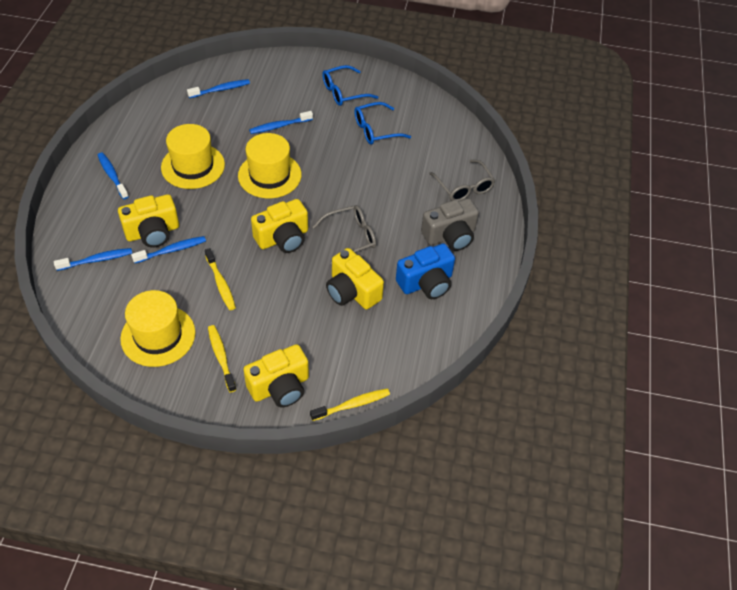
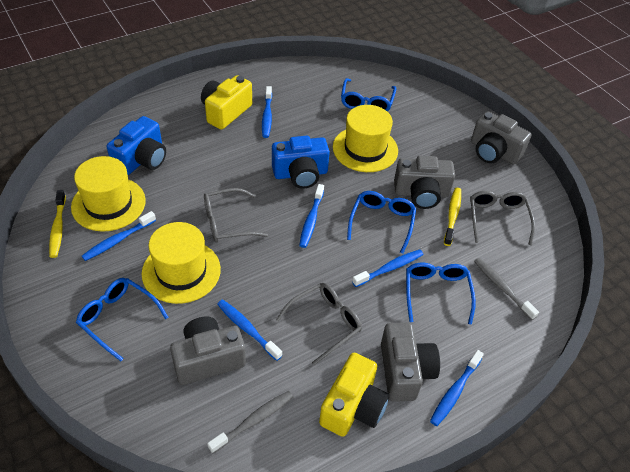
blue camera: 1 -> 2
blue glasses: 2 -> 4
blue toothbrush: 5 -> 6
grey camera: 1 -> 4
grey glasses: 2 -> 3
grey toothbrush: 0 -> 2
yellow camera: 4 -> 2
yellow toothbrush: 3 -> 2

